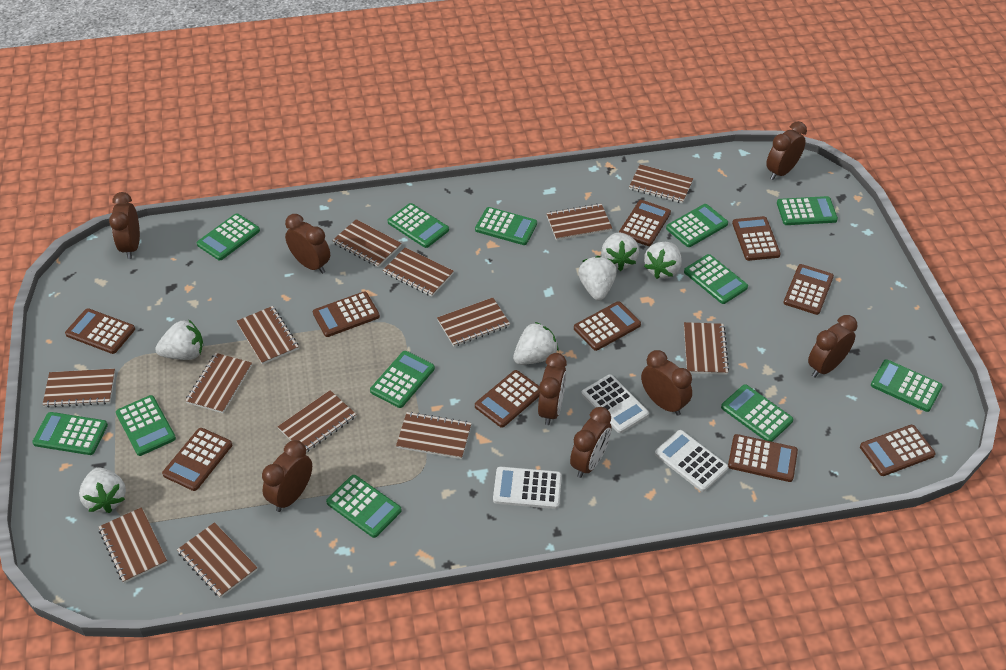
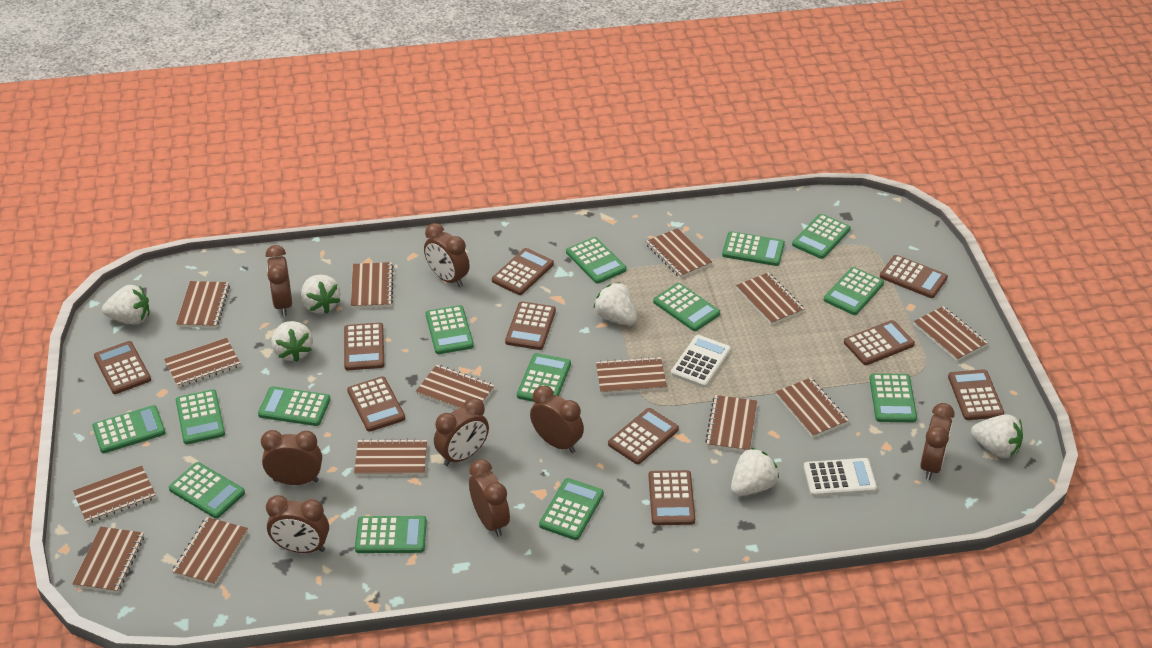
brown notebook: 13 -> 14
green calculator: 12 -> 14
white calculator: 3 -> 2

